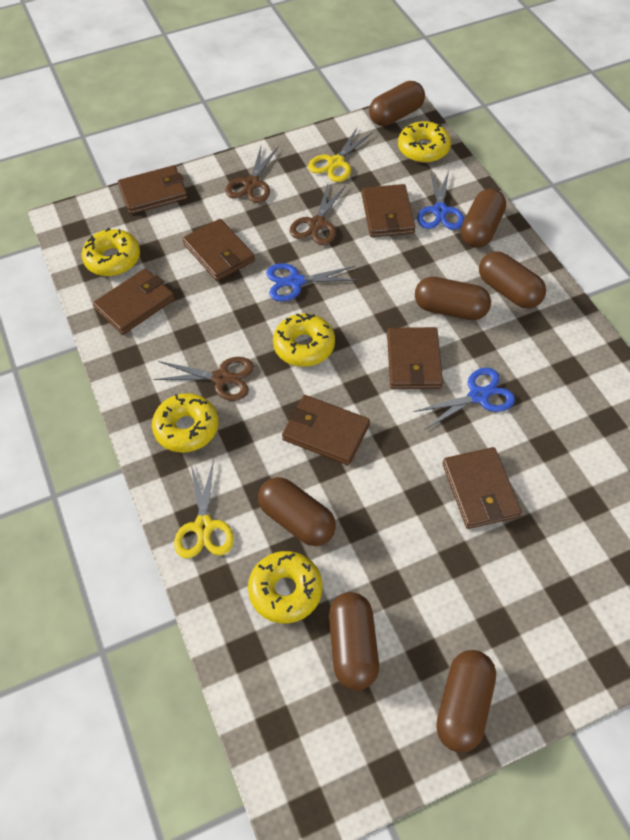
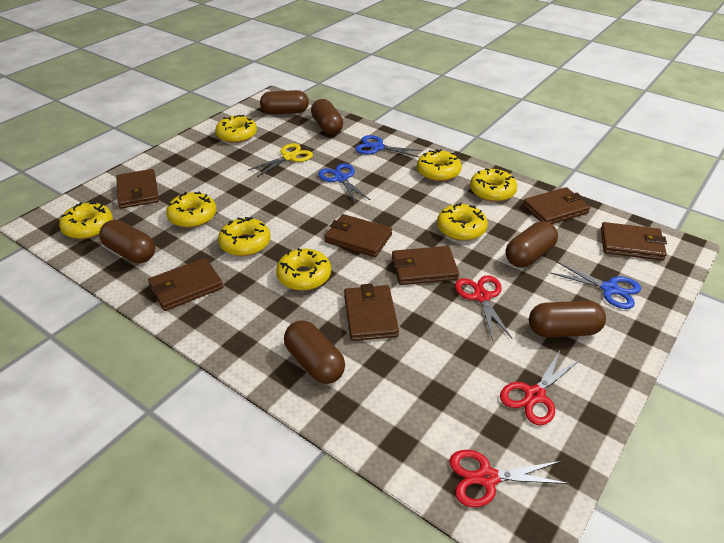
brown capsule: 7 -> 6
brown scissors: 3 -> 0
red scissors: 0 -> 3
yellow donut: 5 -> 8
yellow scissors: 2 -> 1

